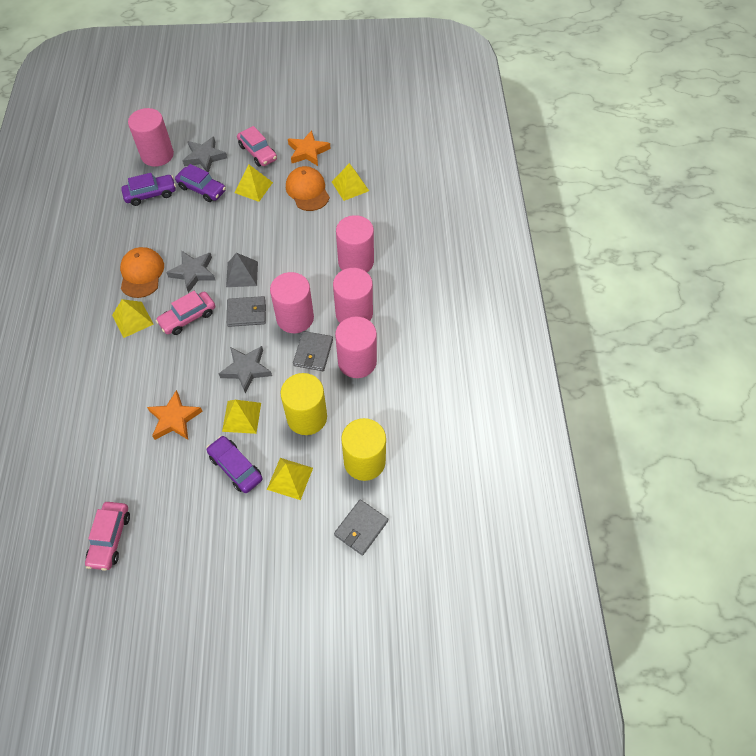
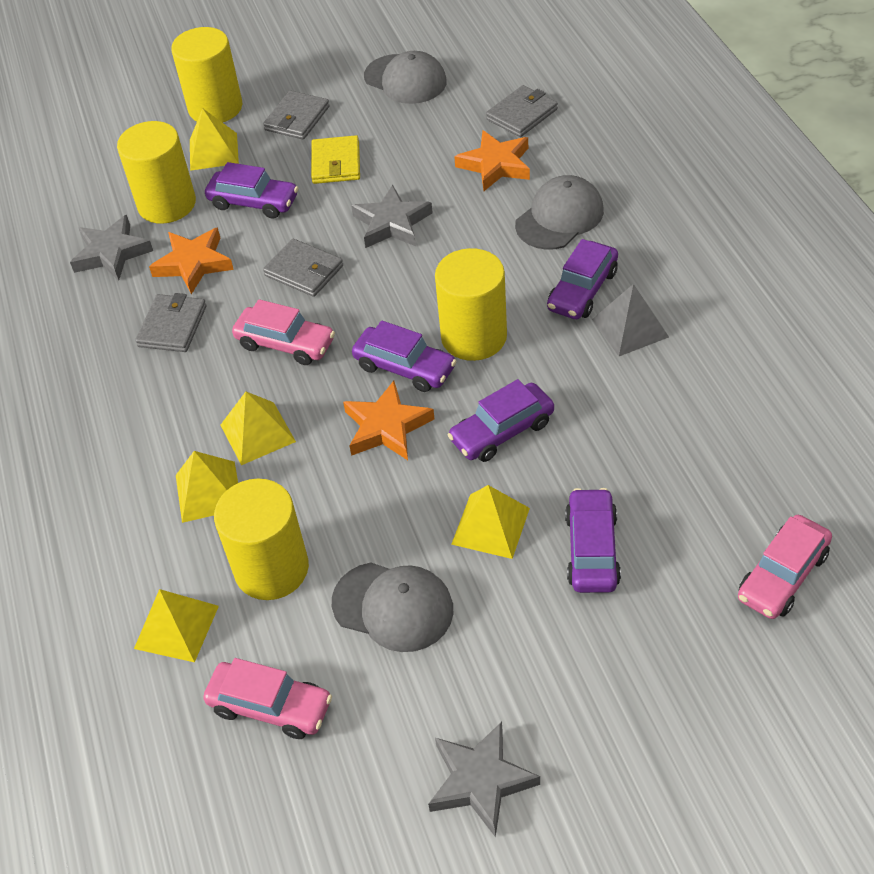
grey cap: 0 -> 3
grey wallet: 3 -> 4
orange cap: 2 -> 0
orange star: 2 -> 3
pink cylinder: 5 -> 0
purple car: 3 -> 5
yellow cylinder: 2 -> 4
yellow wallet: 0 -> 1

